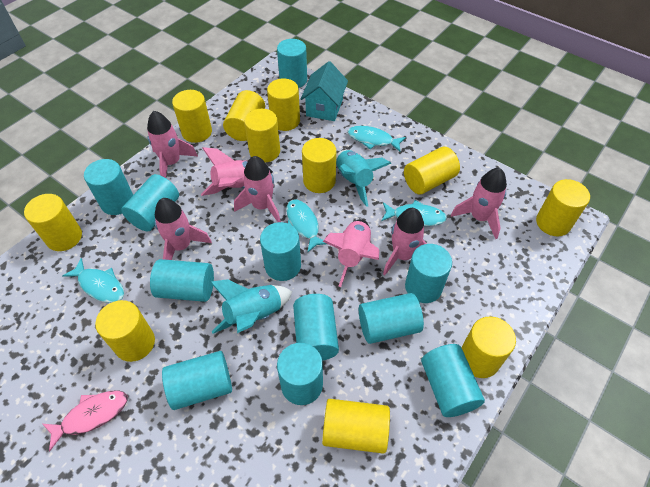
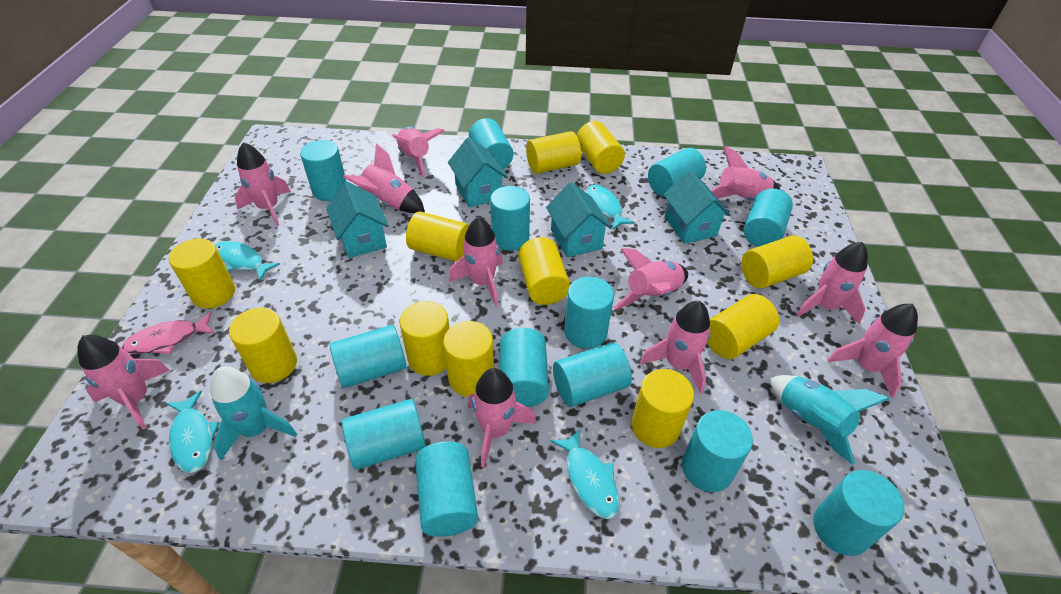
pink rocket: 7 -> 11
turquoise cylinder: 11 -> 13
turquoise house: 1 -> 4

